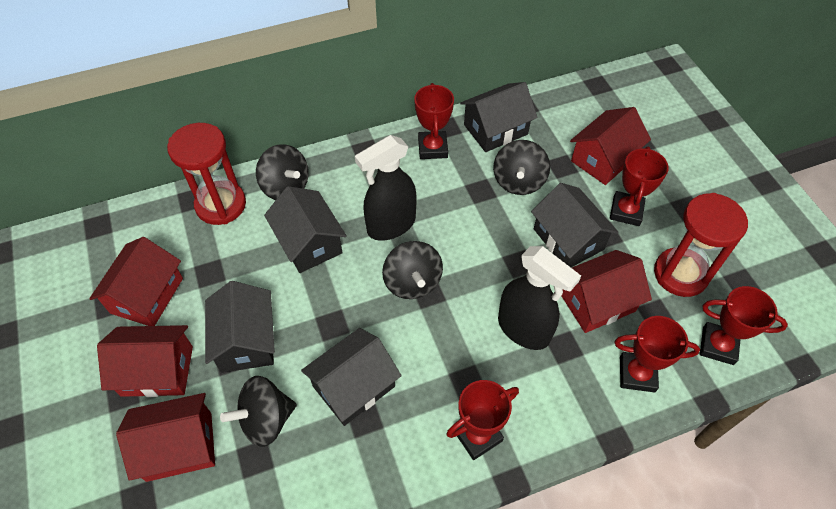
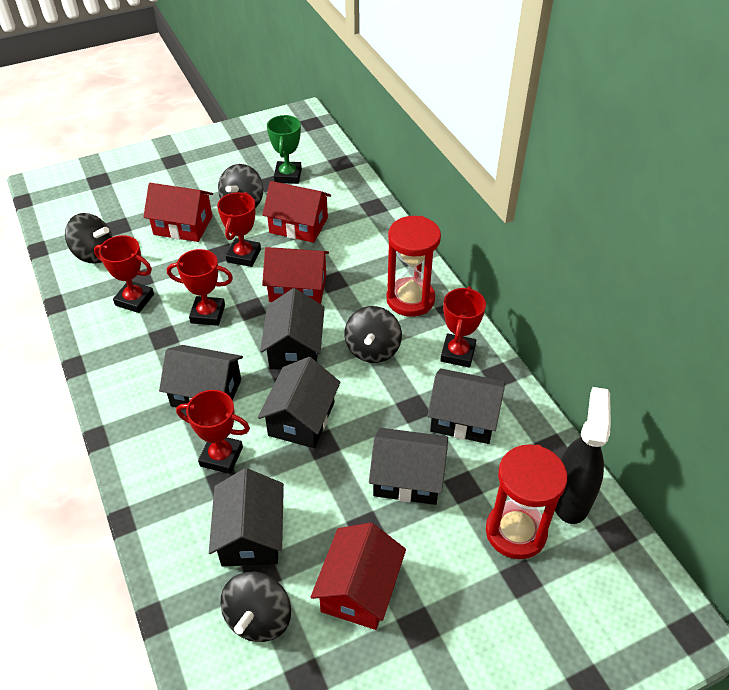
black house: 5 -> 6
black spray bottle: 2 -> 1
green trophy: 0 -> 1
red house: 5 -> 4

